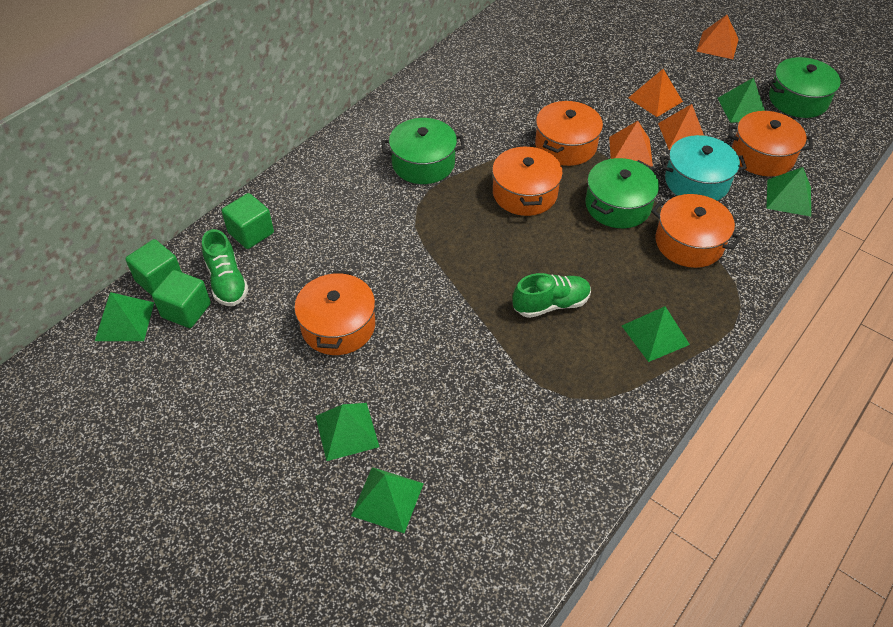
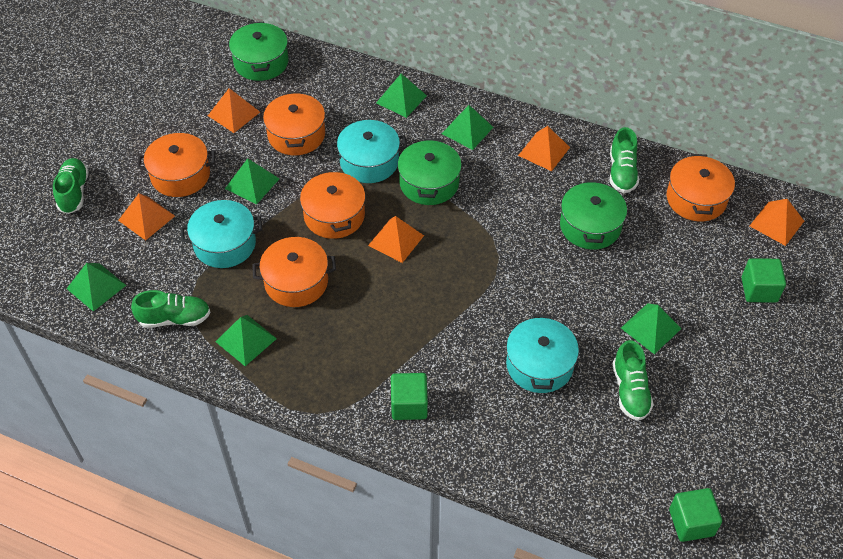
green shoe: 2 -> 4
orange pyramid: 4 -> 5
turquoise pot: 1 -> 3

